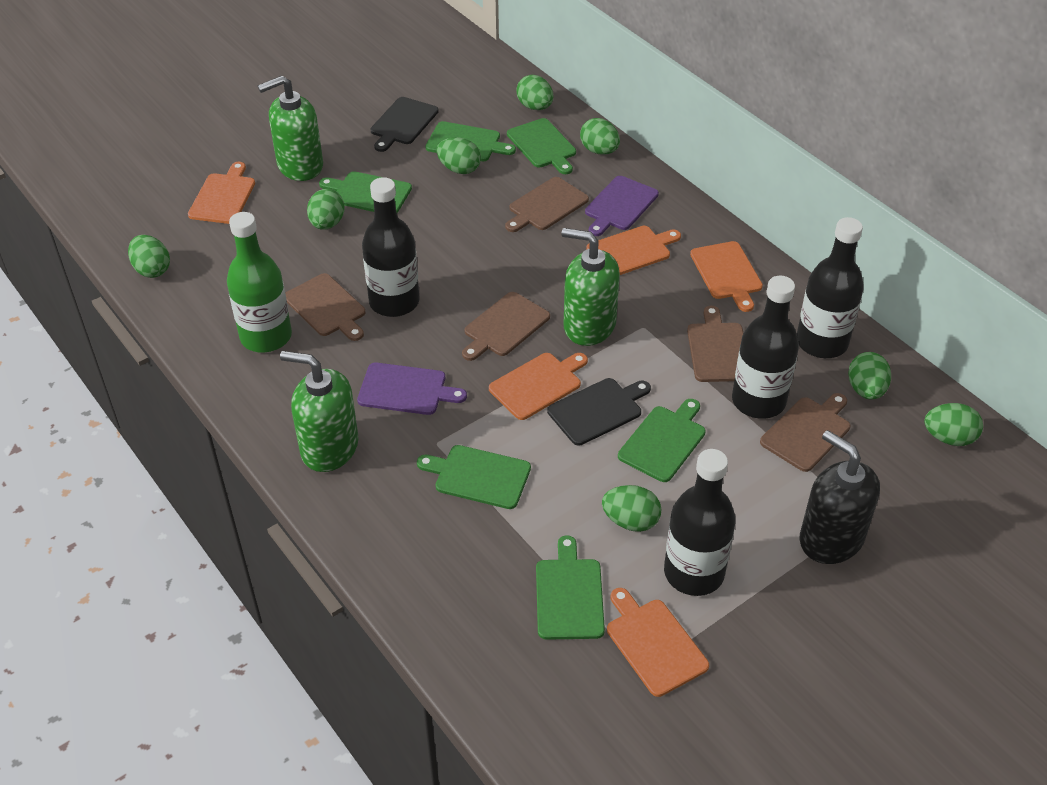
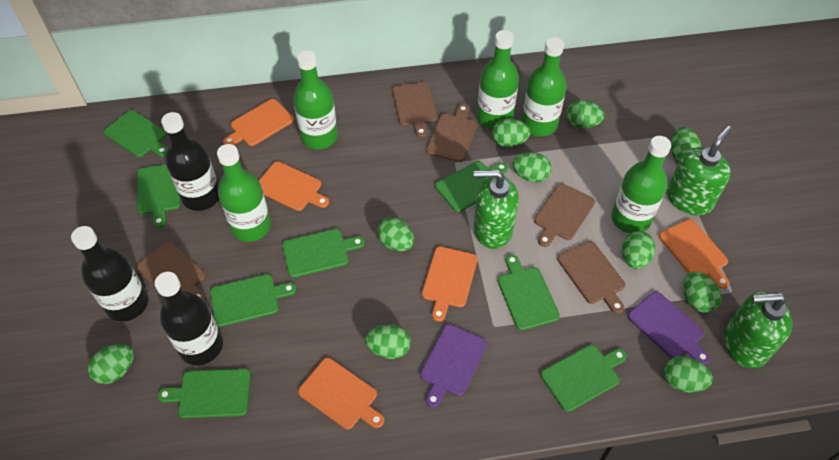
black bottle: 4 -> 3
black cutting board: 2 -> 0
black soap dispenser: 1 -> 0
green bottle: 1 -> 5
green cutting board: 6 -> 8
green egg: 8 -> 10

